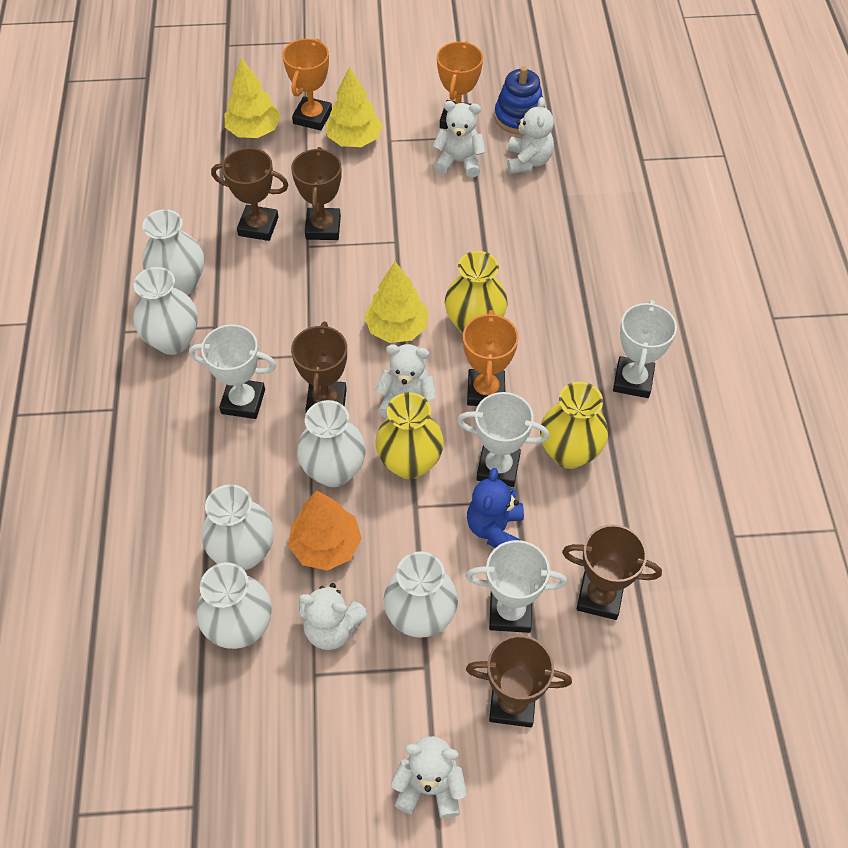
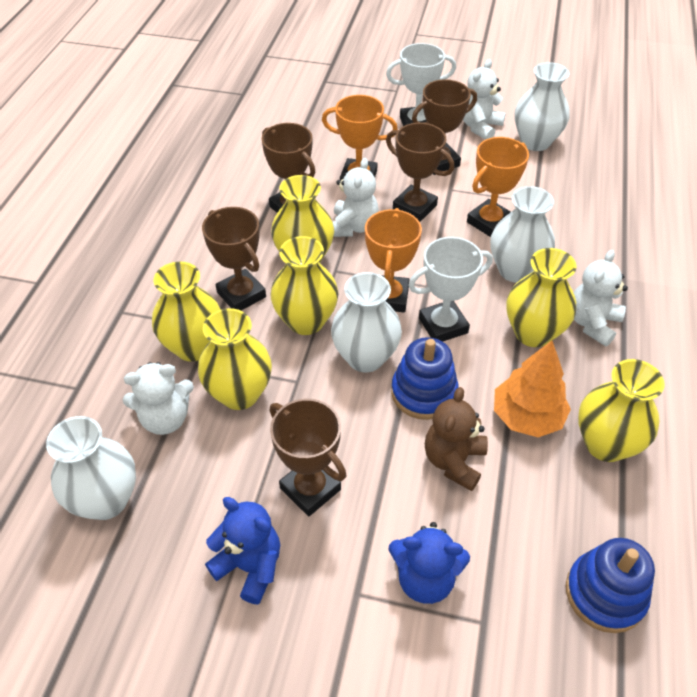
blue stacking toy: 1 -> 2
blue teddy bear: 1 -> 2
brown teddy bear: 0 -> 1
white teddy bear: 5 -> 4
white trophy: 4 -> 2
white vase: 6 -> 4
yellow tree: 3 -> 0
yellow vase: 3 -> 6

